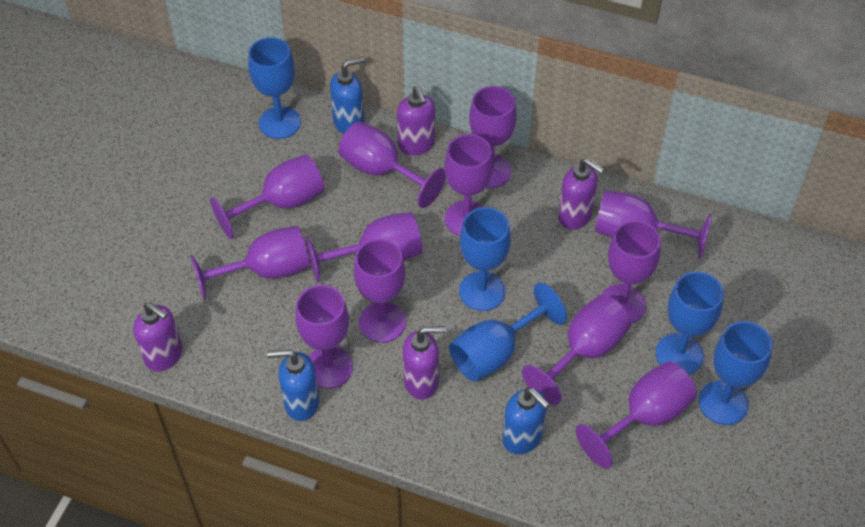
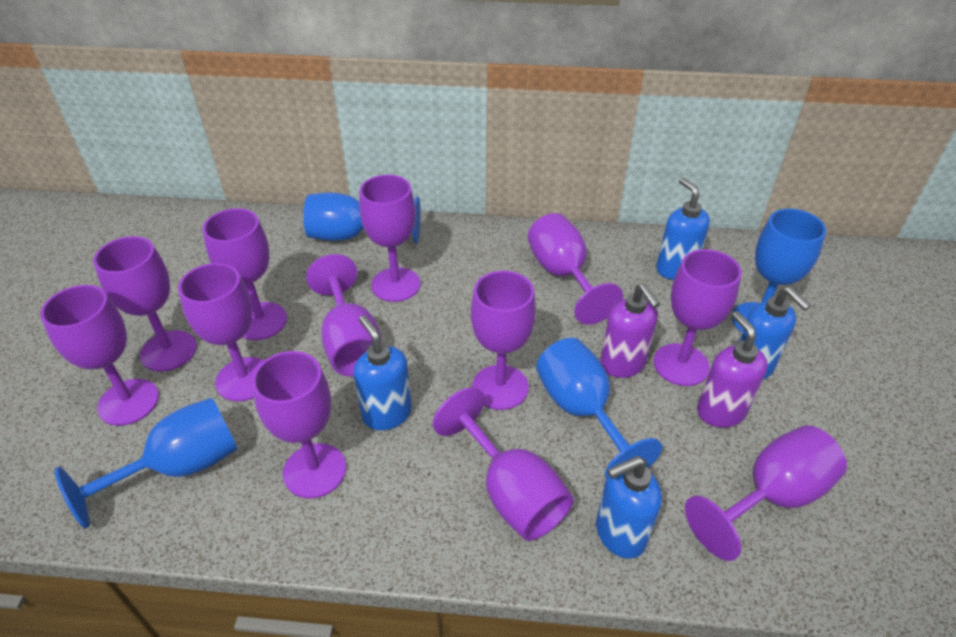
blue goblet: 5 -> 4
blue soap dispenser: 3 -> 4
purple soap dispenser: 4 -> 2

